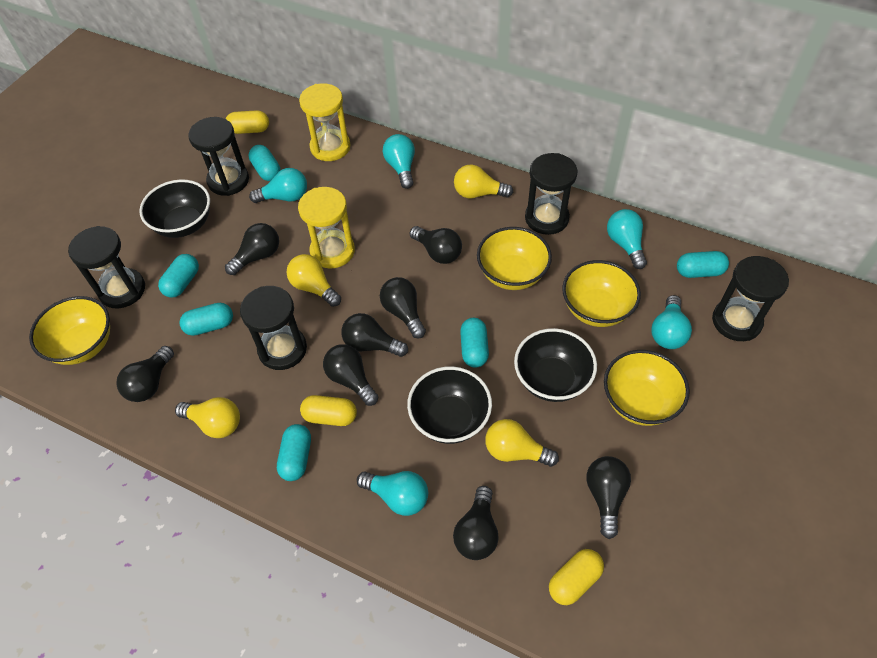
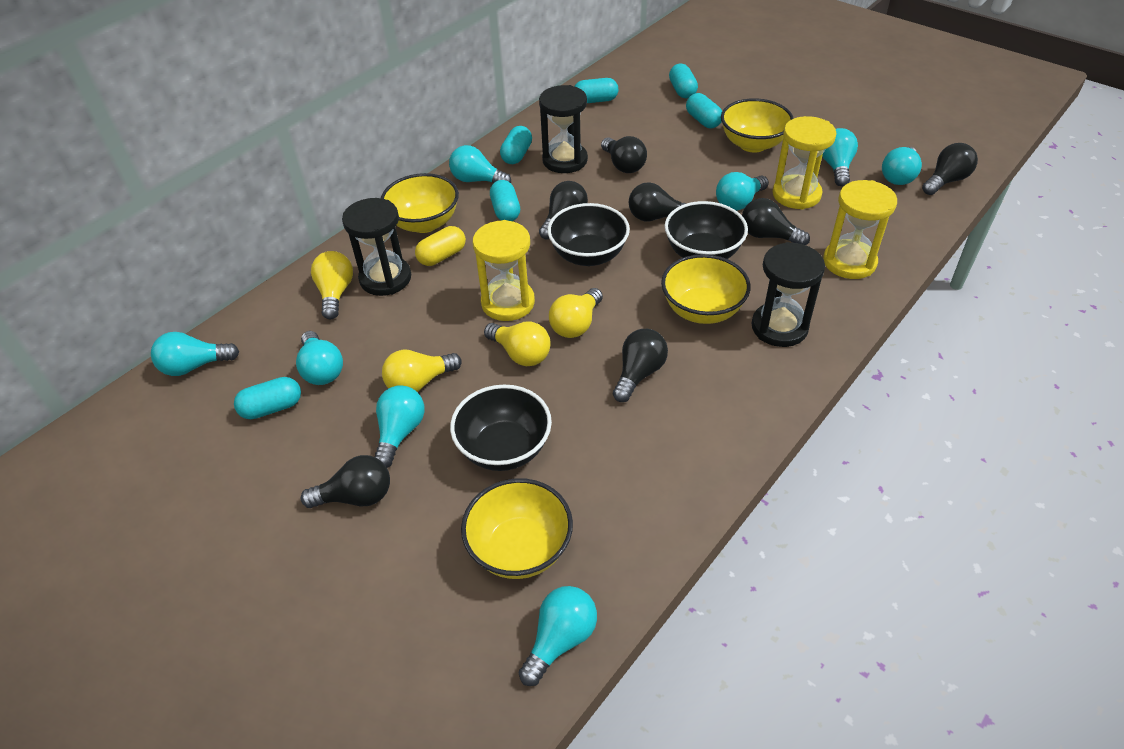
black hourglass: 5 -> 3
black light bulb: 8 -> 7
turquoise light bulb: 5 -> 8
yellow capsule: 3 -> 1
yellow hourglass: 2 -> 3

